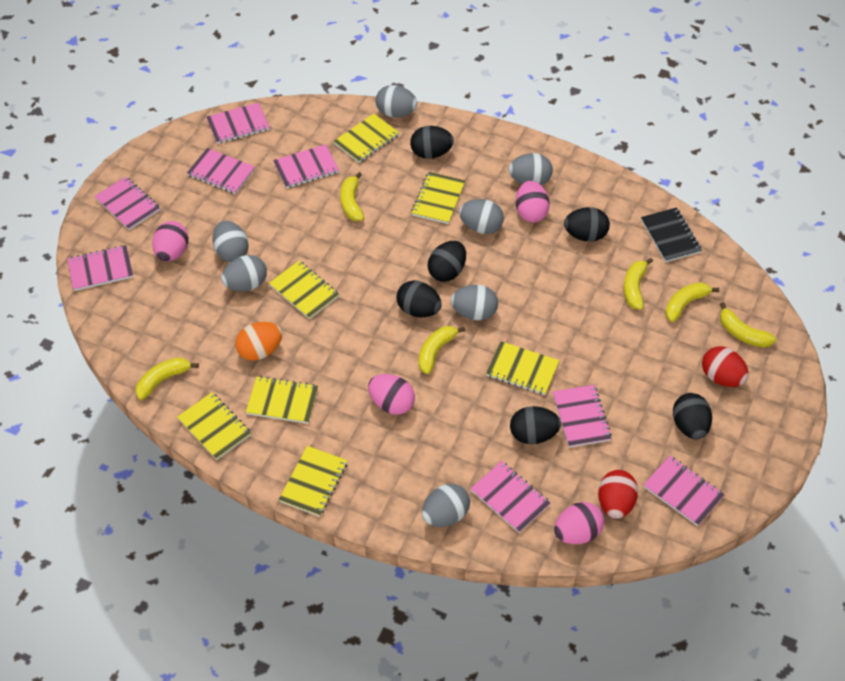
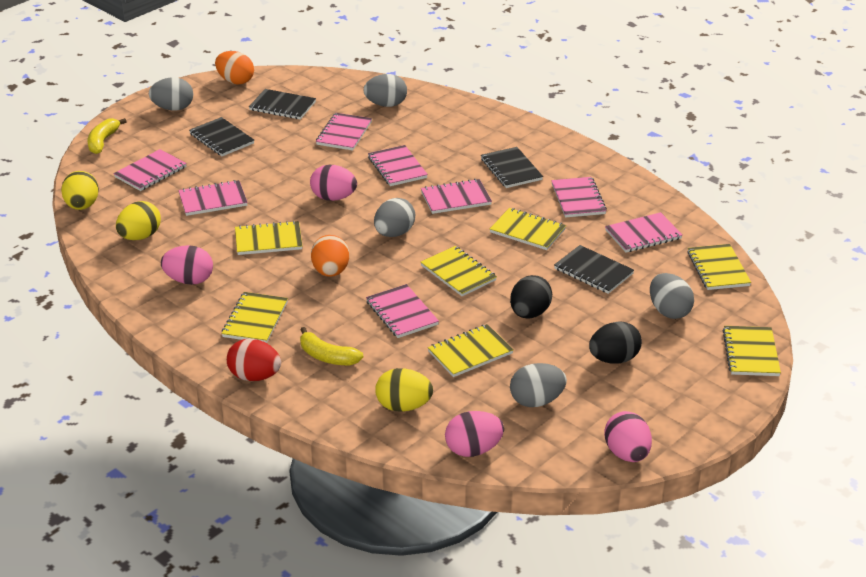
black egg: 6 -> 2
black notebook: 1 -> 4
grey egg: 7 -> 5
orange egg: 1 -> 2
red egg: 2 -> 1
yellow banana: 6 -> 2
yellow egg: 0 -> 3

